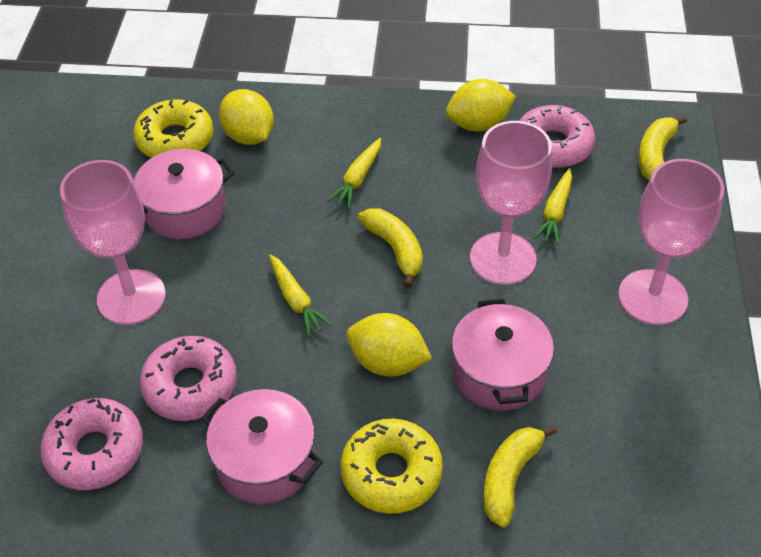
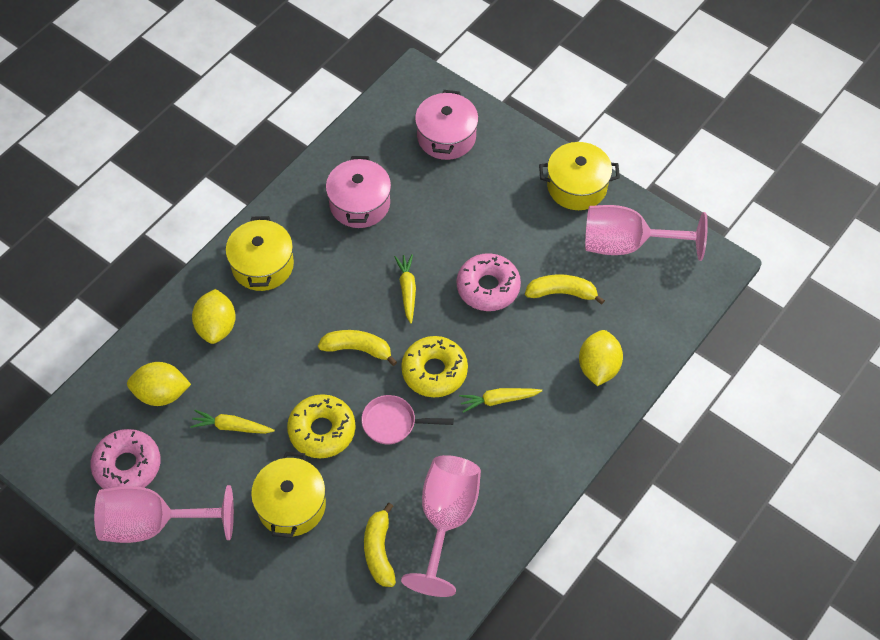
pink donut: 3 -> 2
pink pan: 0 -> 1
pink pot: 3 -> 2
yellow pot: 0 -> 3

